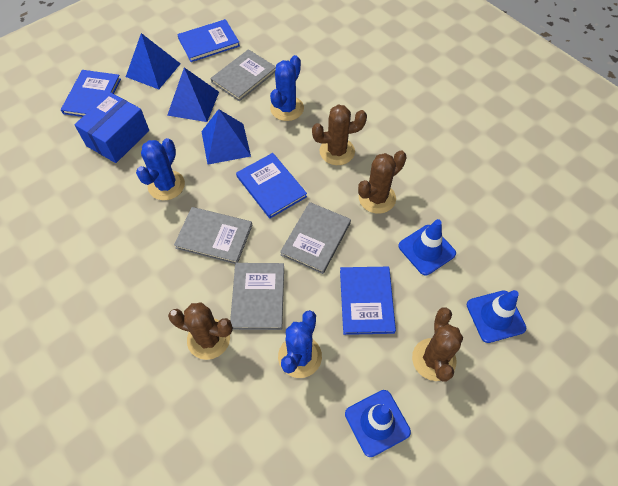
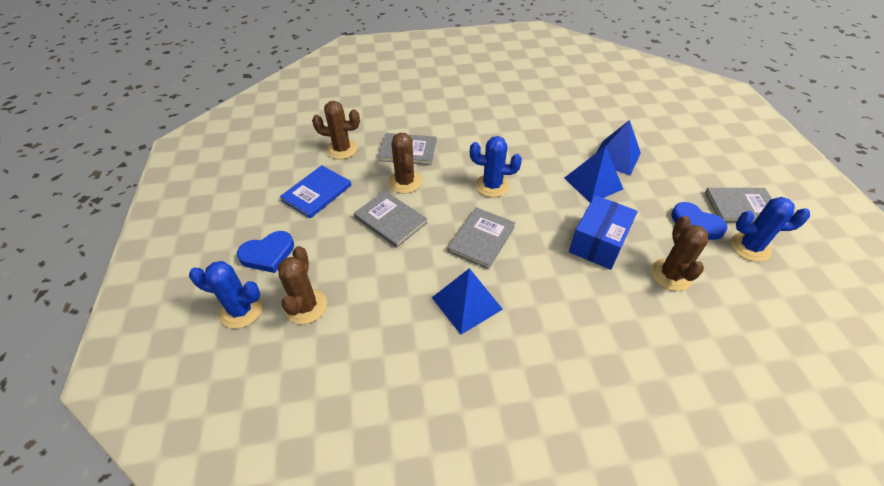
blue book: 4 -> 1
blue heart: 0 -> 2
blue traffic cone: 3 -> 0

